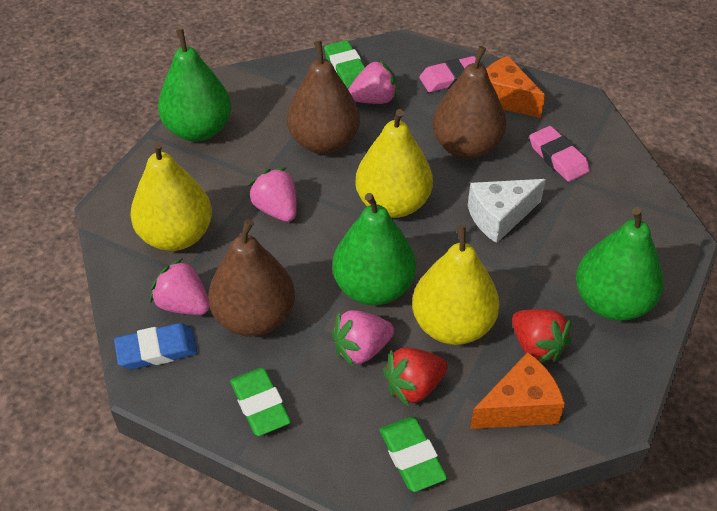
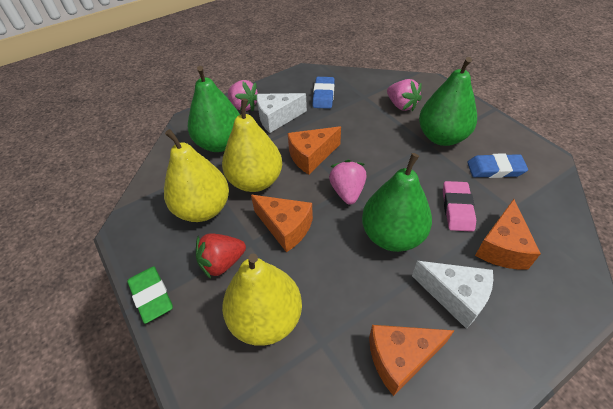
blue eraser: 1 -> 2
brown pear: 3 -> 0
green eraser: 3 -> 1
orange cheese: 2 -> 4
pink eraser: 2 -> 1
pink strawberry: 4 -> 3
red strawberry: 2 -> 1
white cheese: 1 -> 2

